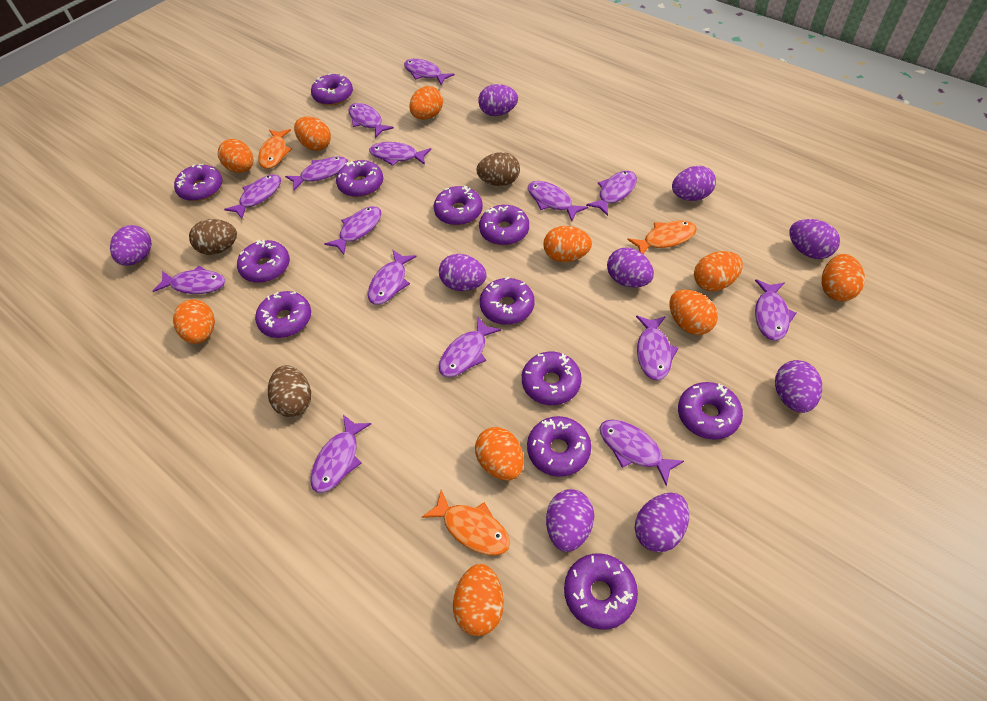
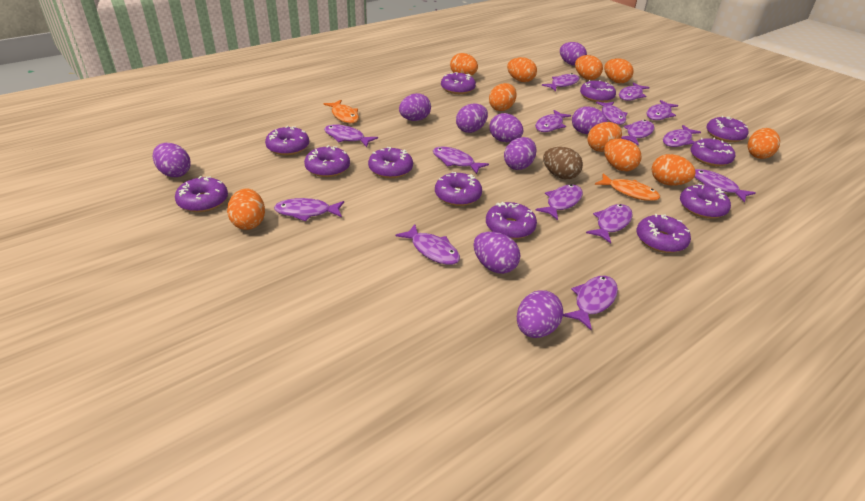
brown egg: 3 -> 1
orange fish: 3 -> 2

